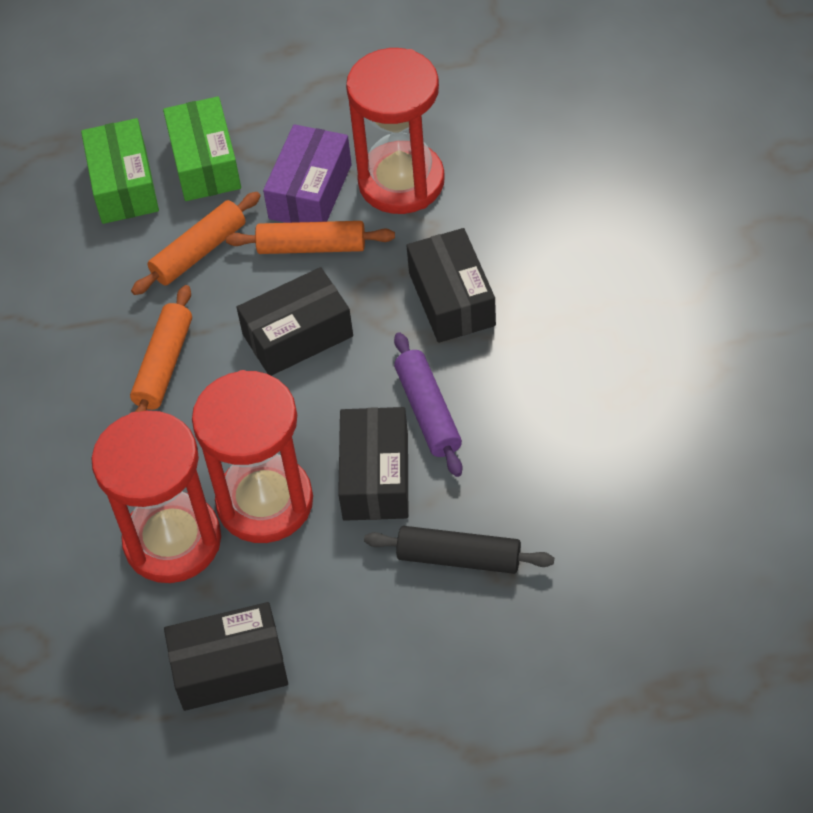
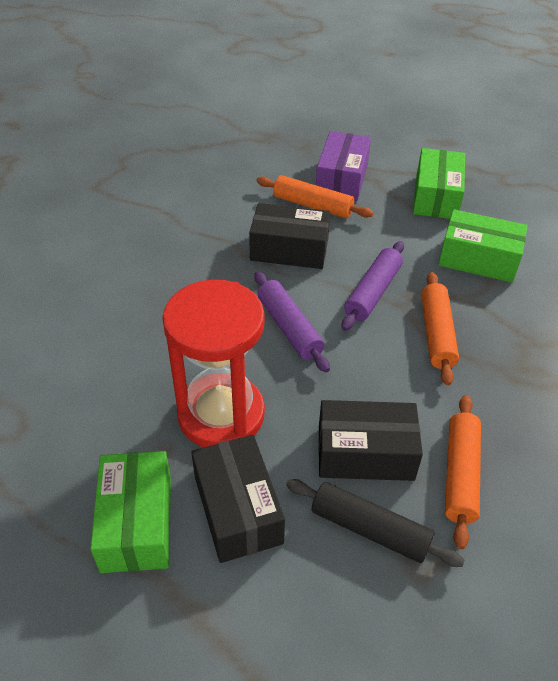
black box: 4 -> 3
green box: 2 -> 3
purple rolling pin: 1 -> 2
red hourglass: 3 -> 1

